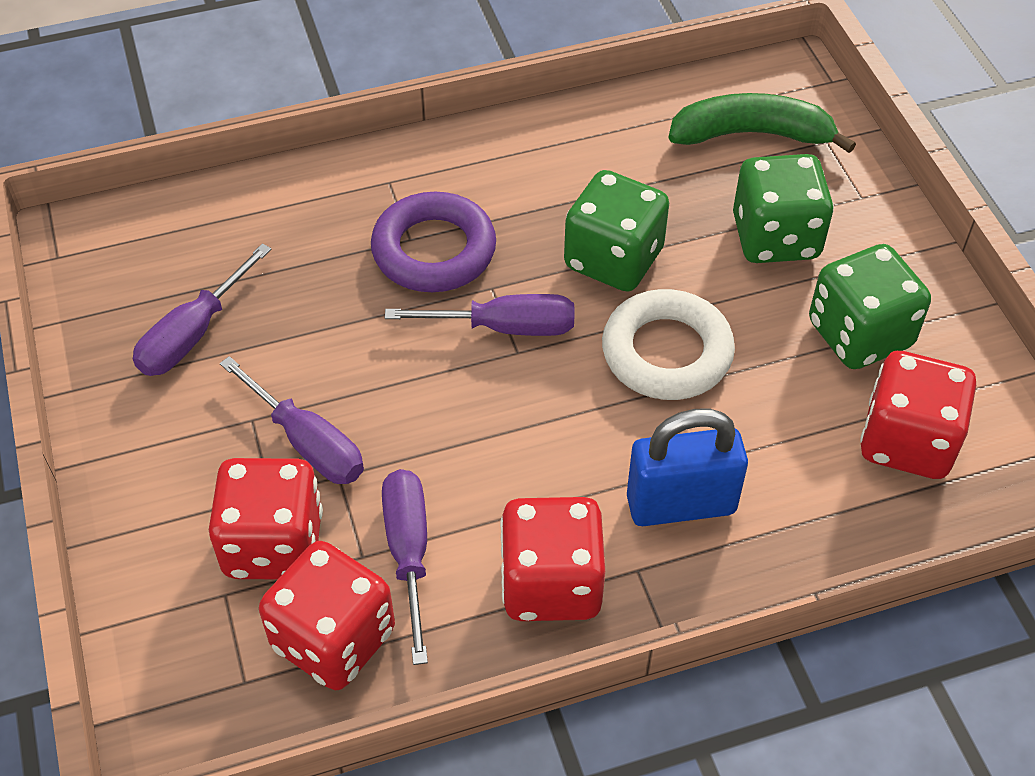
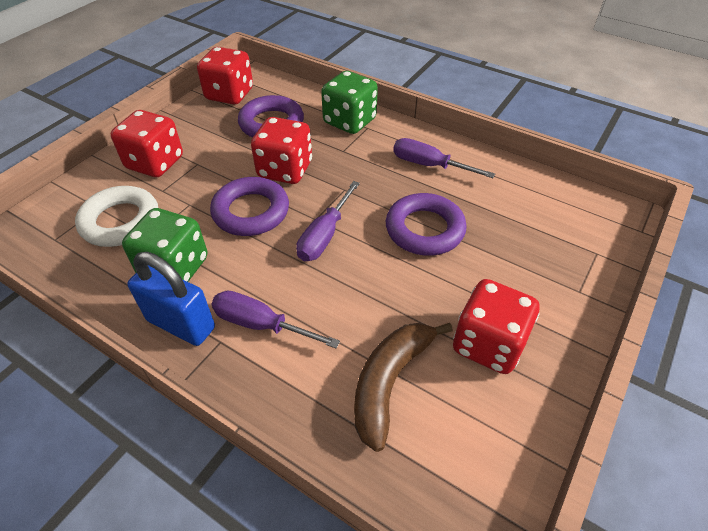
brown banana: 0 -> 1
green banana: 1 -> 0
green dice: 3 -> 2
purple ring: 1 -> 3
purple screwdriver: 4 -> 3

